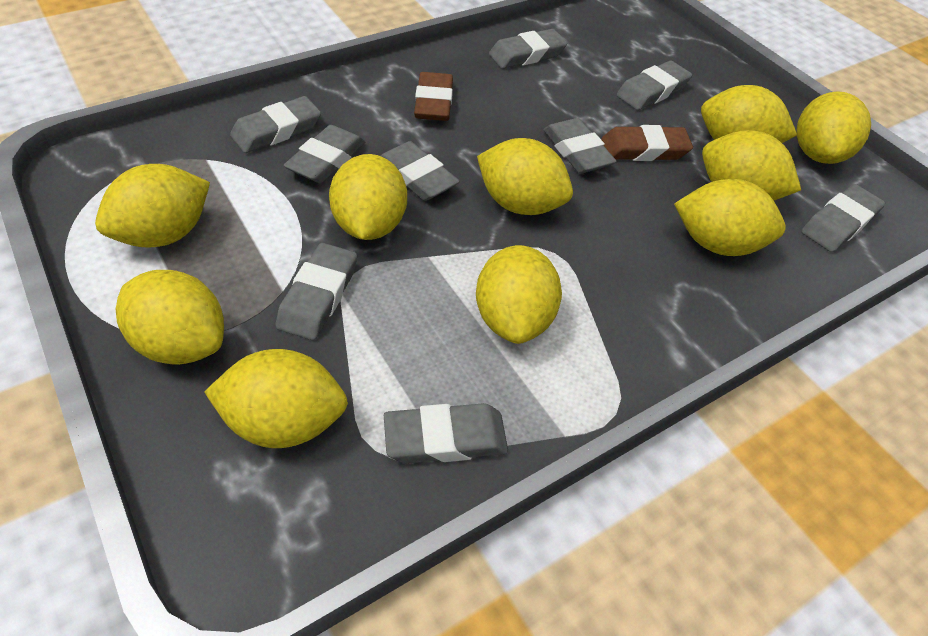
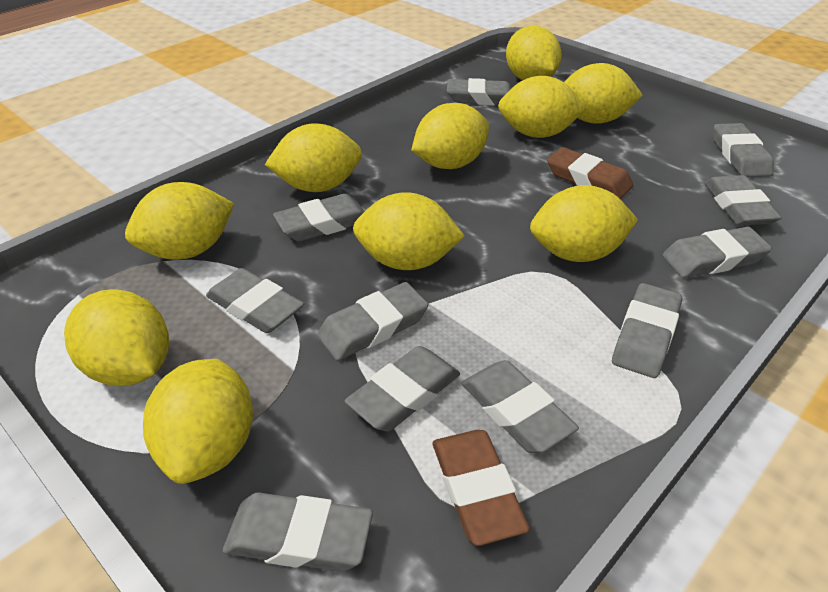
grey eraser: 9 -> 11

